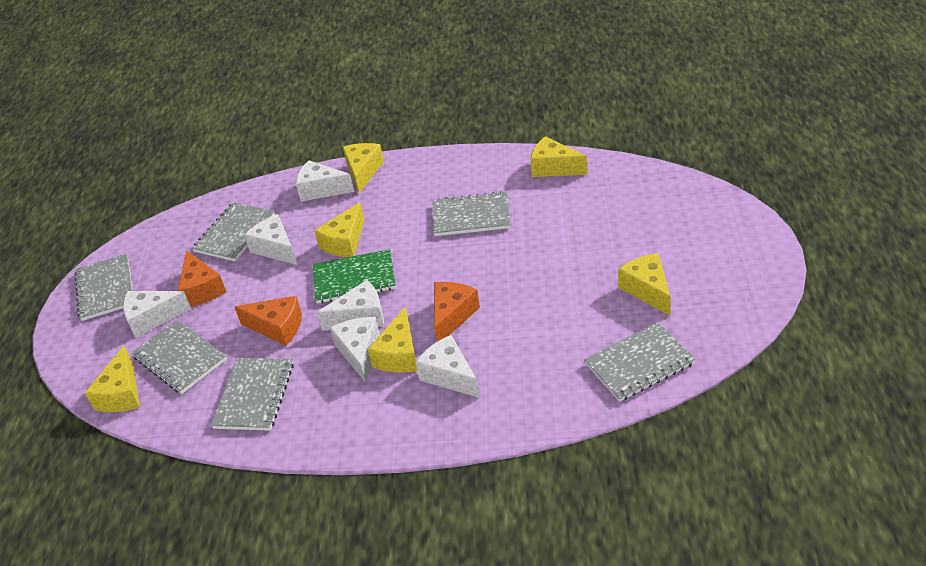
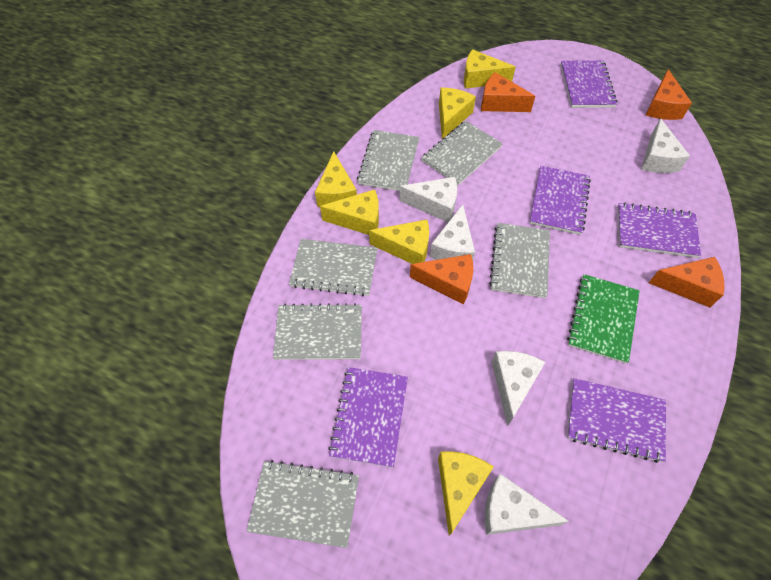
orange cheese: 3 -> 4
purple notebook: 0 -> 5
white cheese: 6 -> 5

